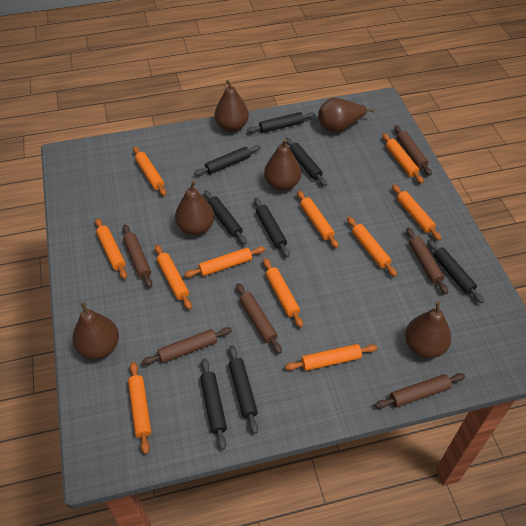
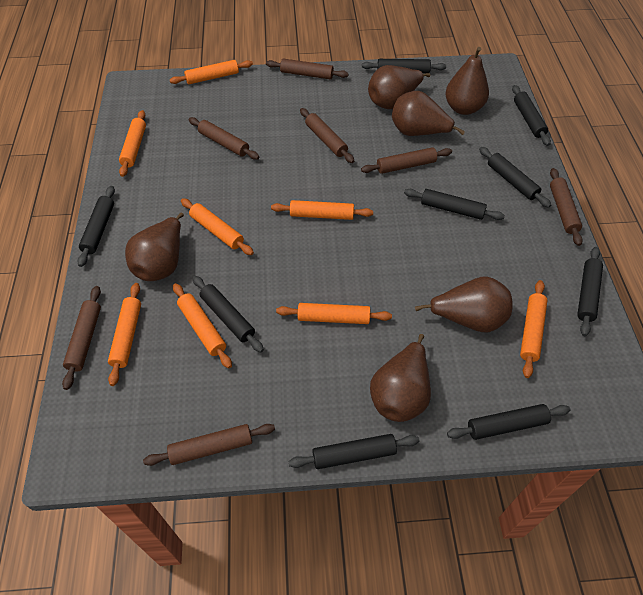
black rolling pin: 8 -> 9
brown rolling pin: 6 -> 7
orange rolling pin: 11 -> 8

